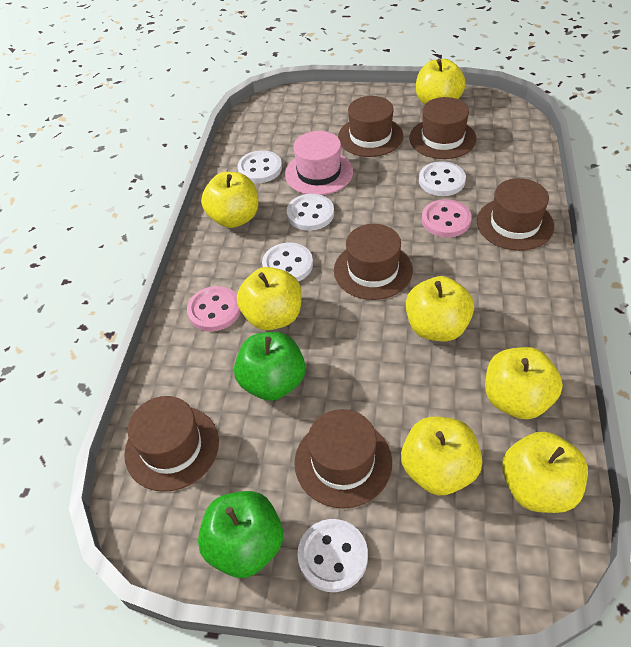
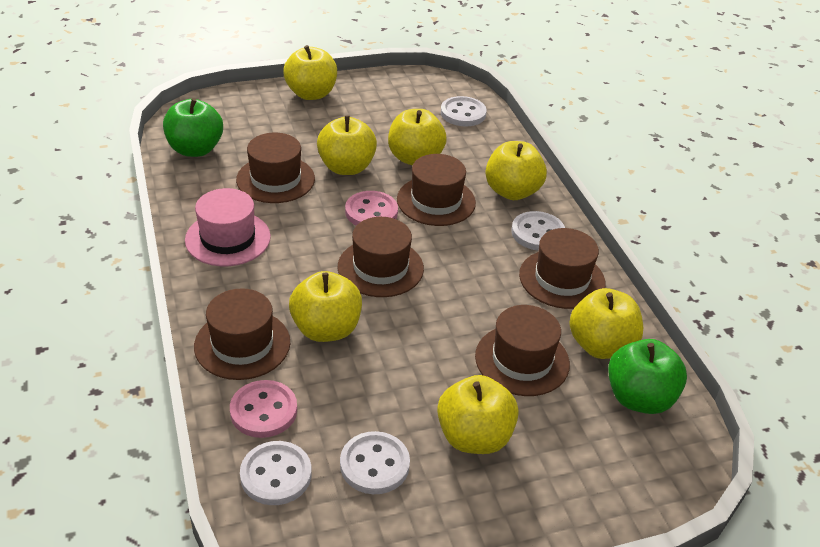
white button: 5 -> 4

